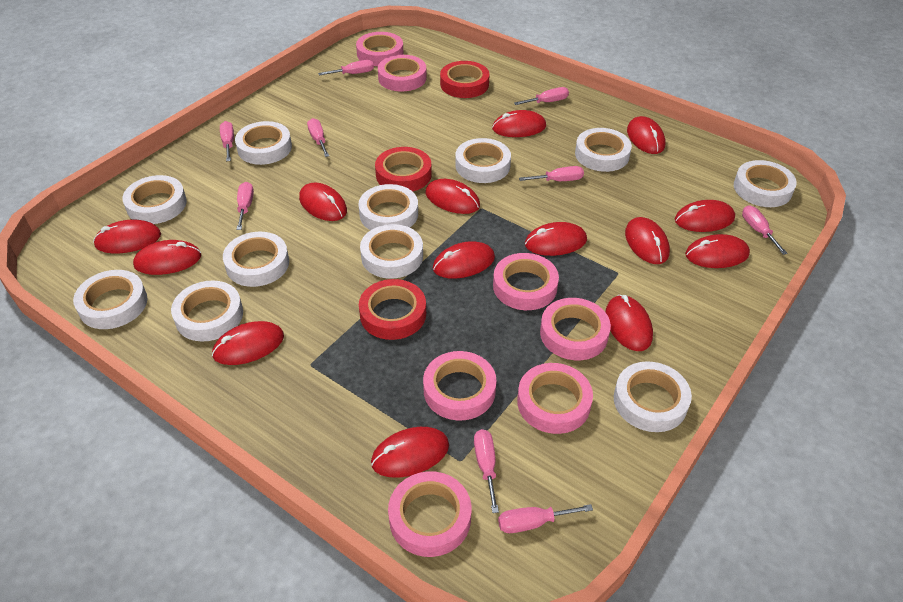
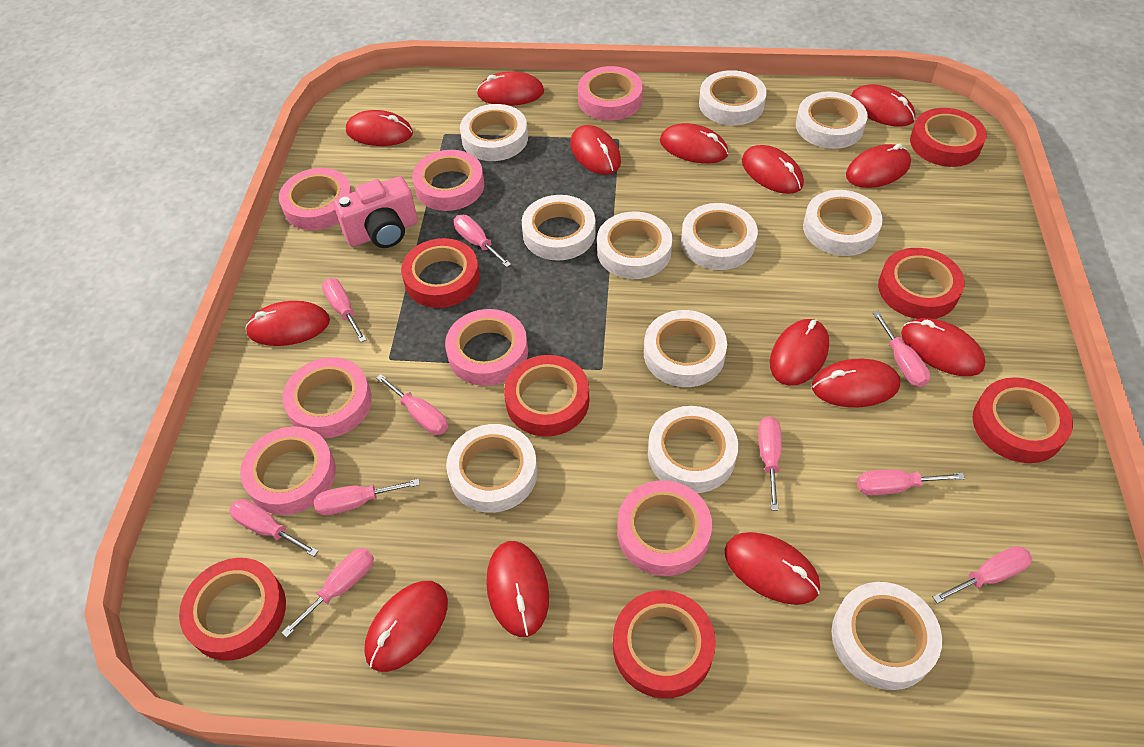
pink camera: 0 -> 1
pink screwdriver: 9 -> 10
red tape: 3 -> 7

